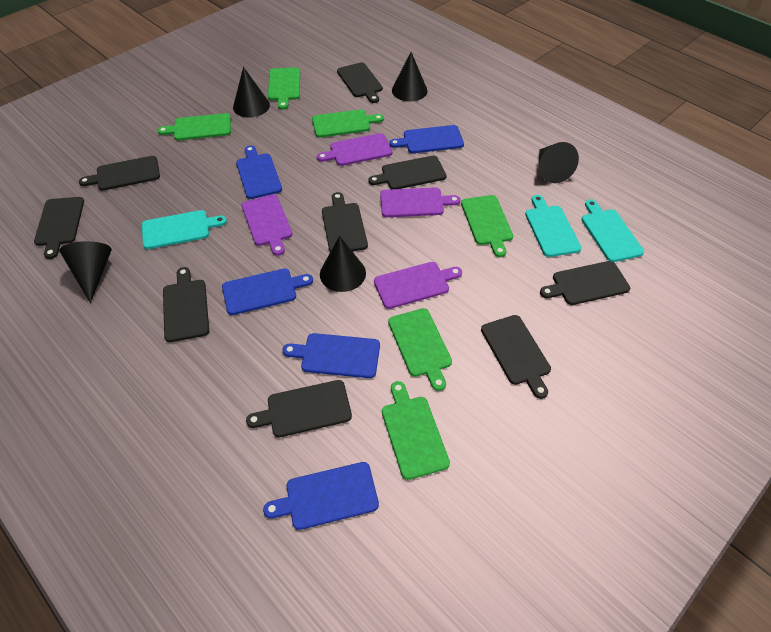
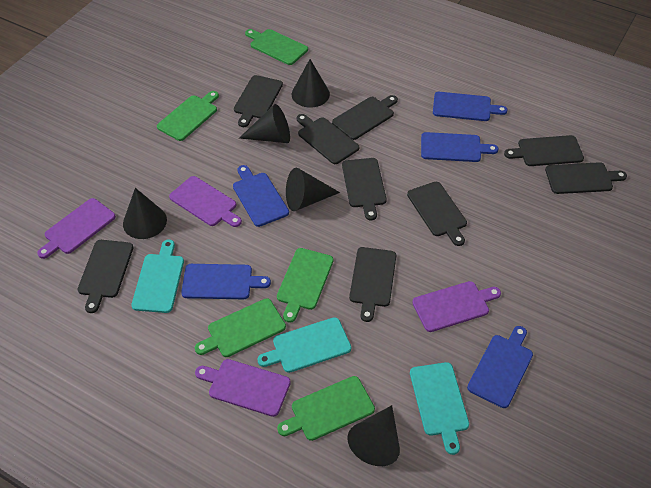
green cutting board: 6 -> 5

